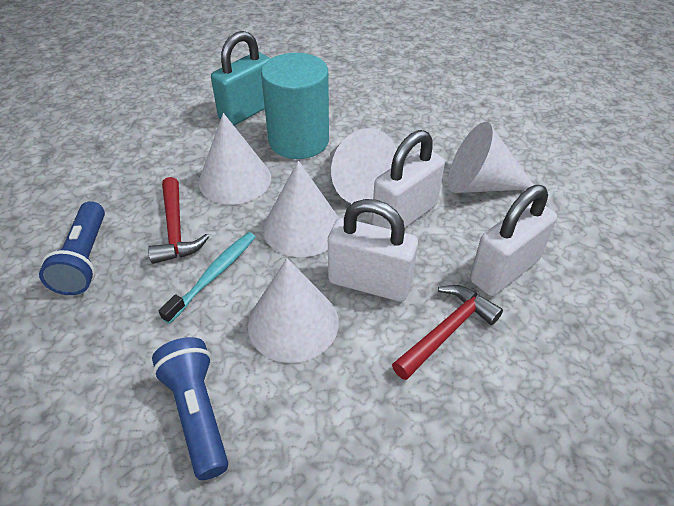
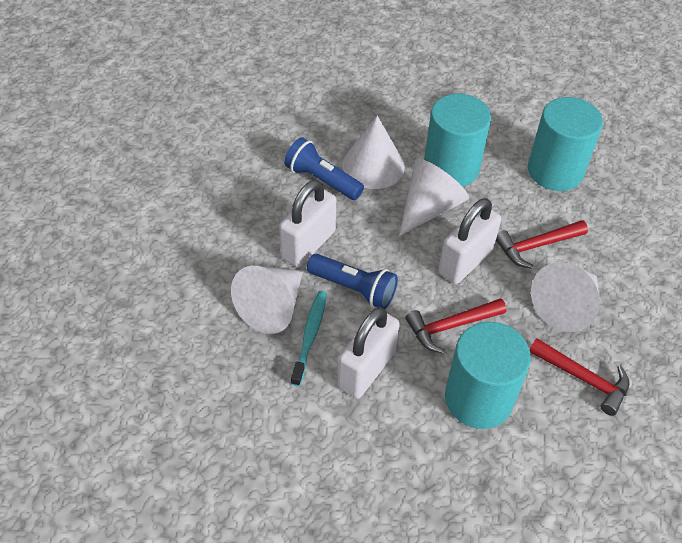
red hammer: 2 -> 3
turquoise cylinder: 1 -> 3
turquoise padlock: 1 -> 0
white cone: 5 -> 4

